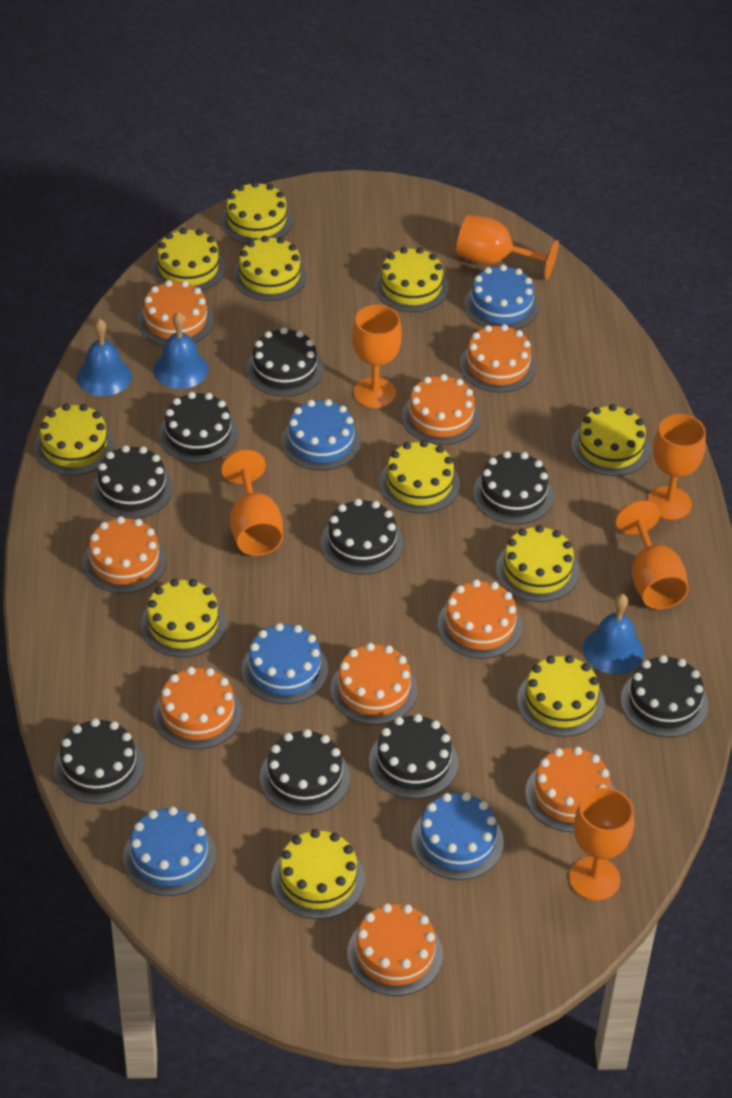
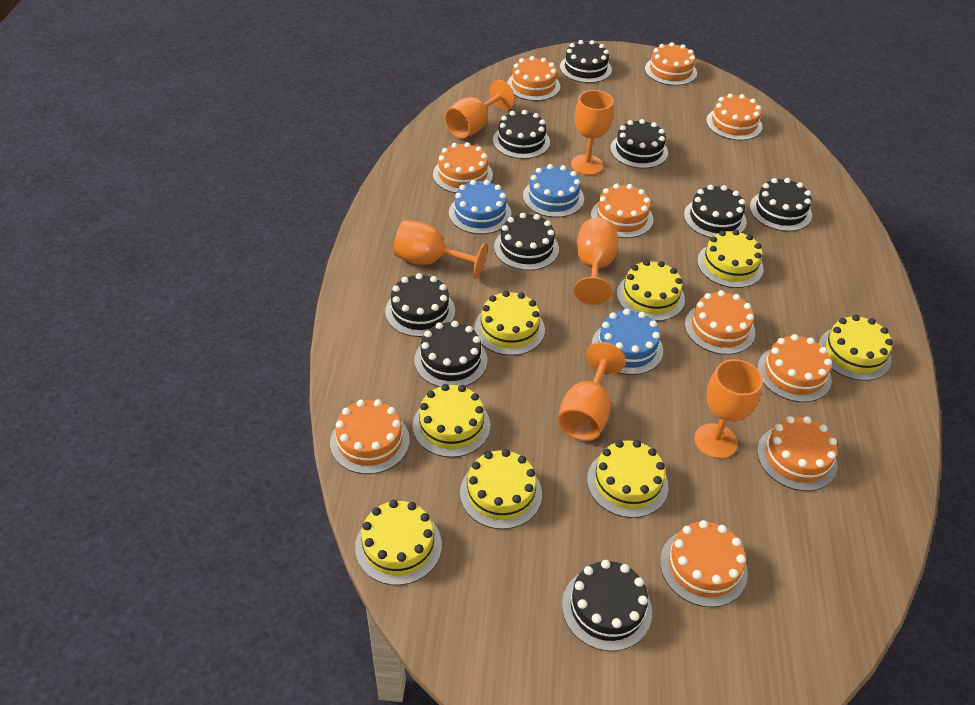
blue bell: 3 -> 0
blue cake: 5 -> 3
orange cake: 9 -> 10
yellow cake: 11 -> 8

